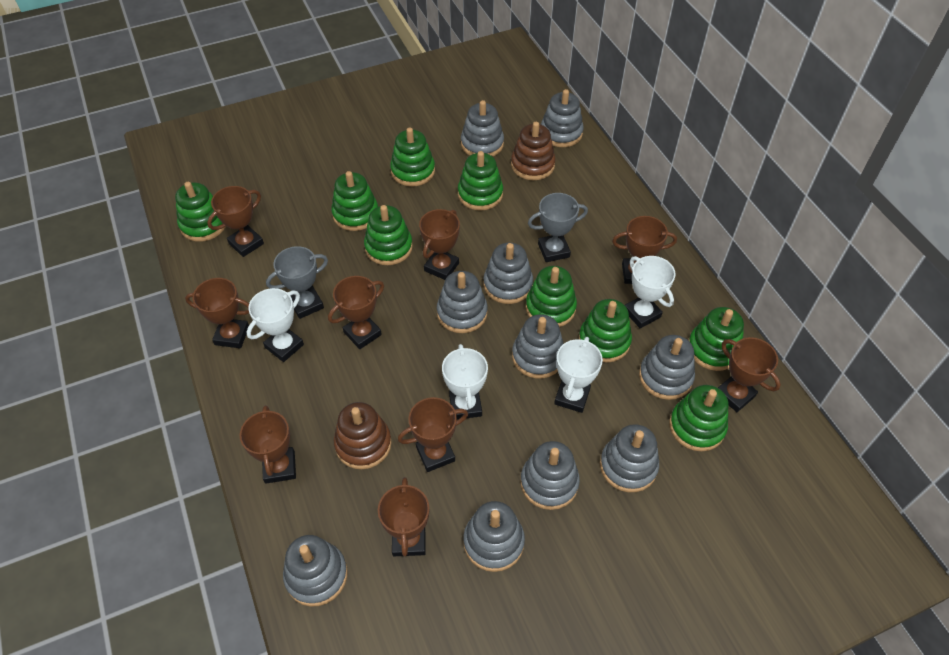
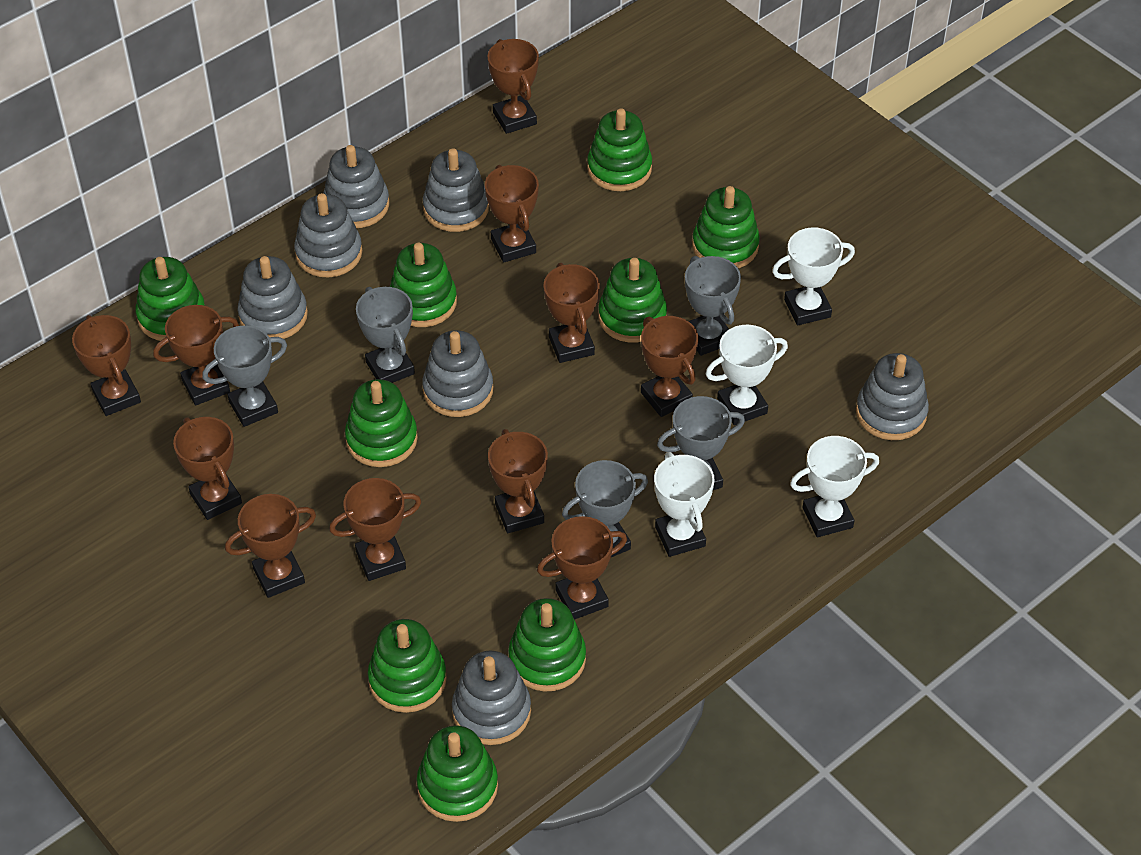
brown stacking toy: 2 -> 0
brown trophy: 9 -> 11
grey stacking toy: 10 -> 7
grey trophy: 2 -> 5

